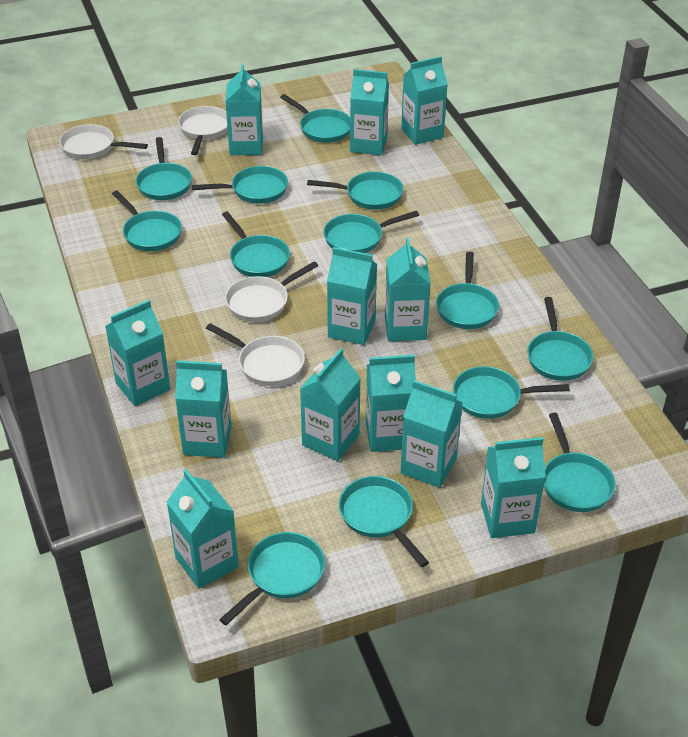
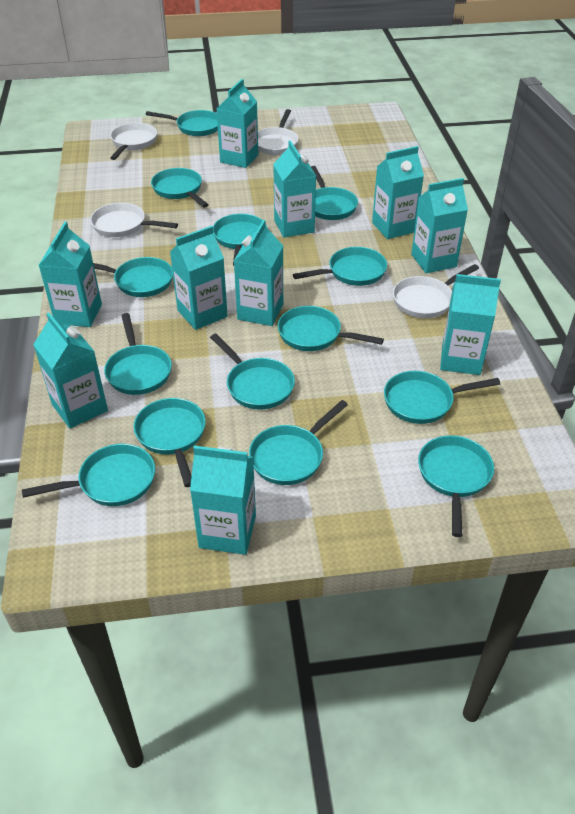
turquoise carton: 12 -> 10
turquoise pan: 13 -> 14

